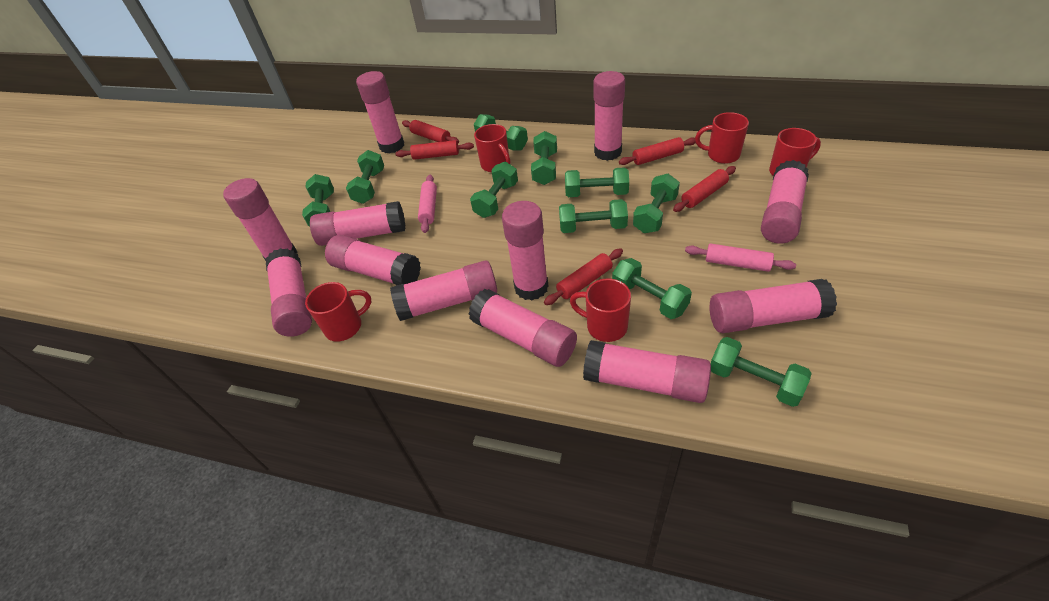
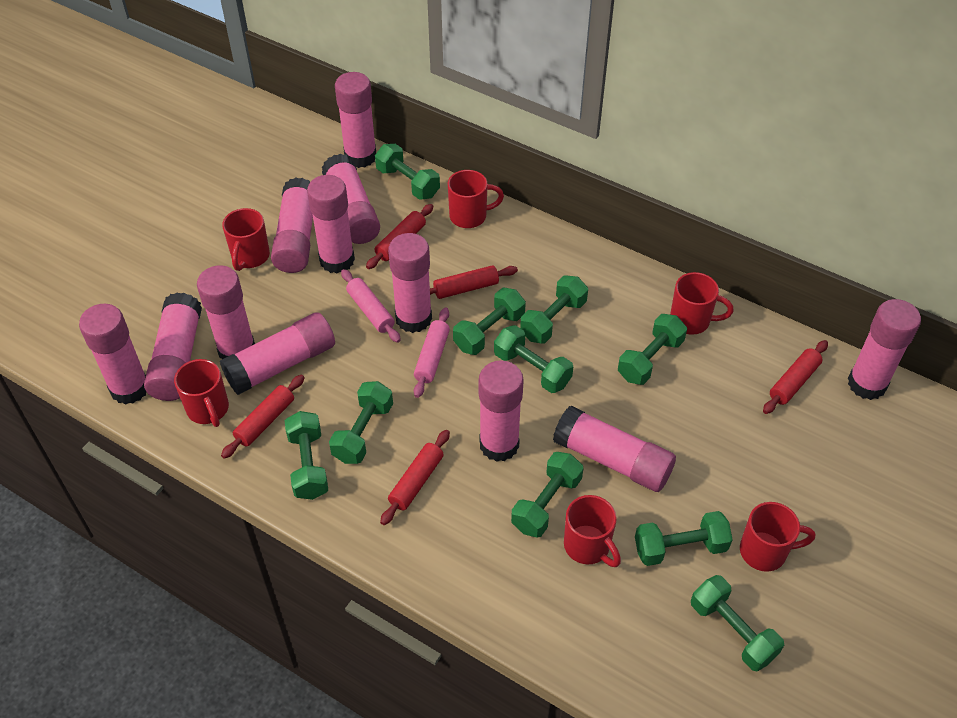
red mug: 5 -> 6

